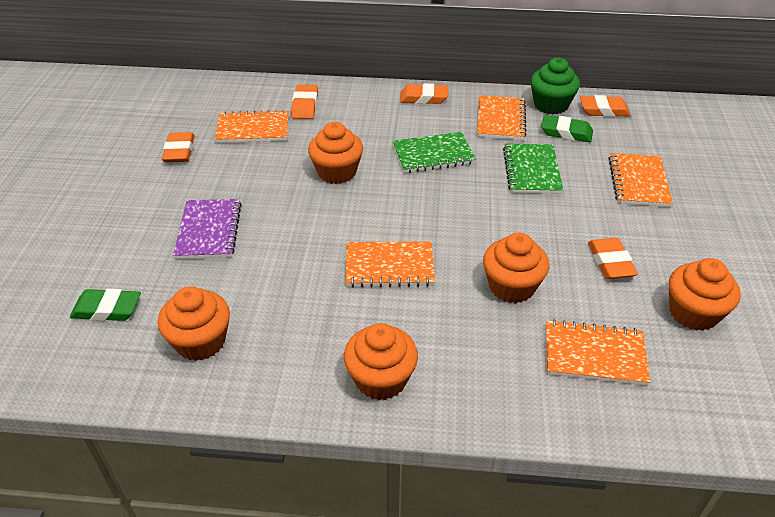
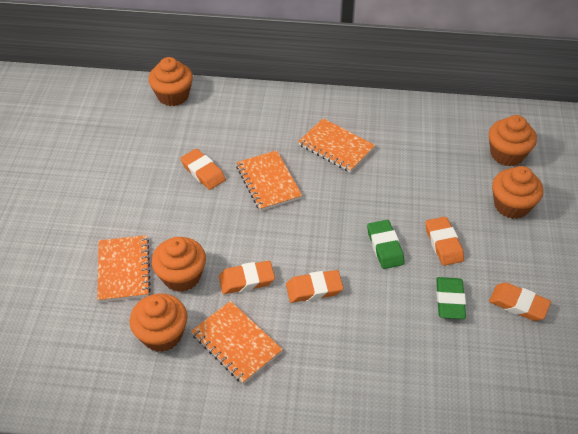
green cupcake: 1 -> 0
green notebook: 2 -> 0
orange notebook: 5 -> 4
purple notebook: 1 -> 0

